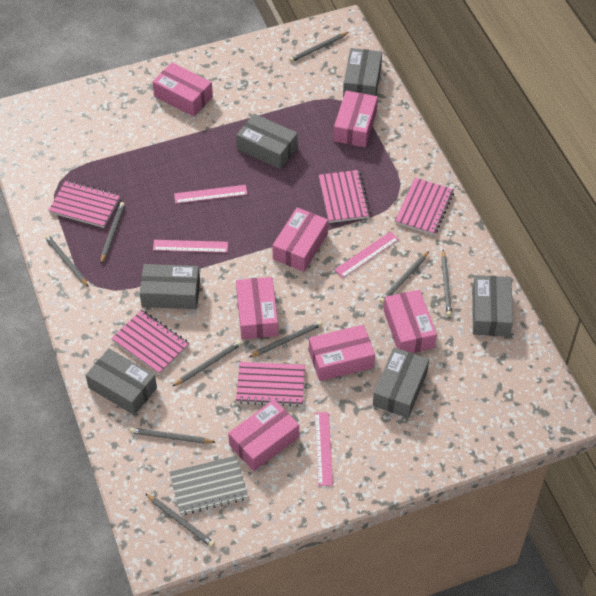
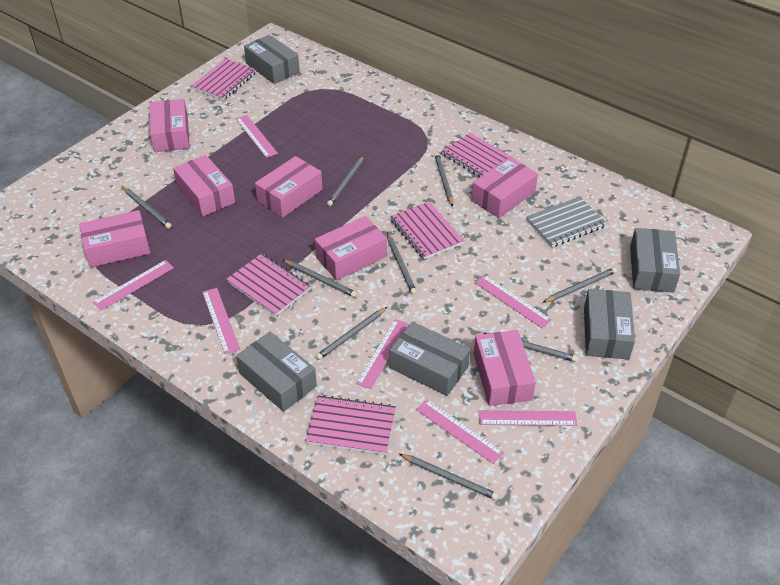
grey box: 6 -> 5
pink ruler: 4 -> 7

